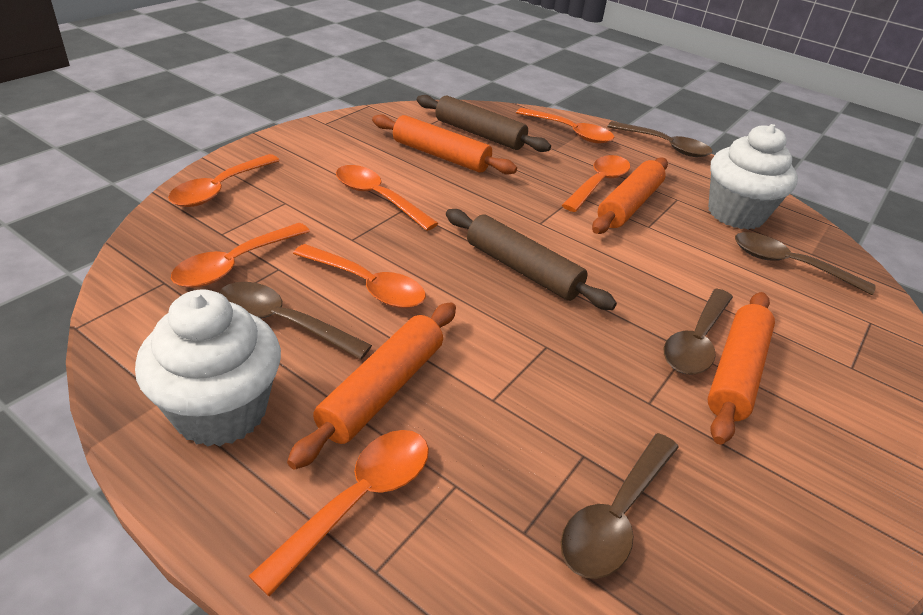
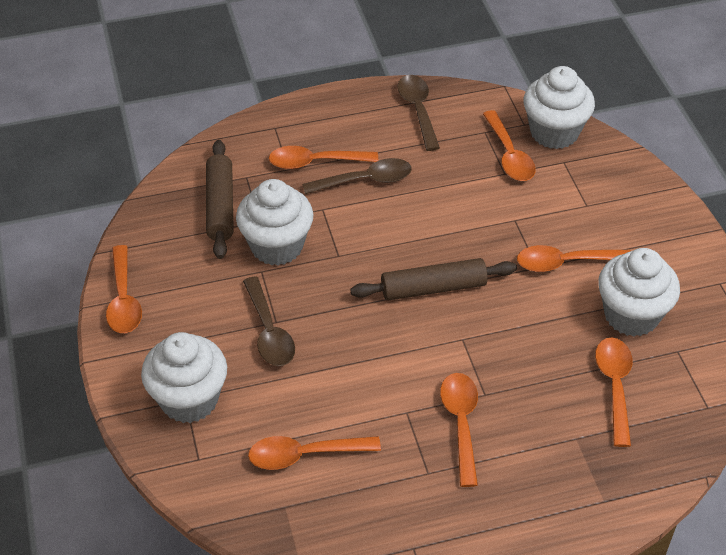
brown spoon: 5 -> 3
orange rolling pin: 4 -> 0
white cupcake: 2 -> 4

